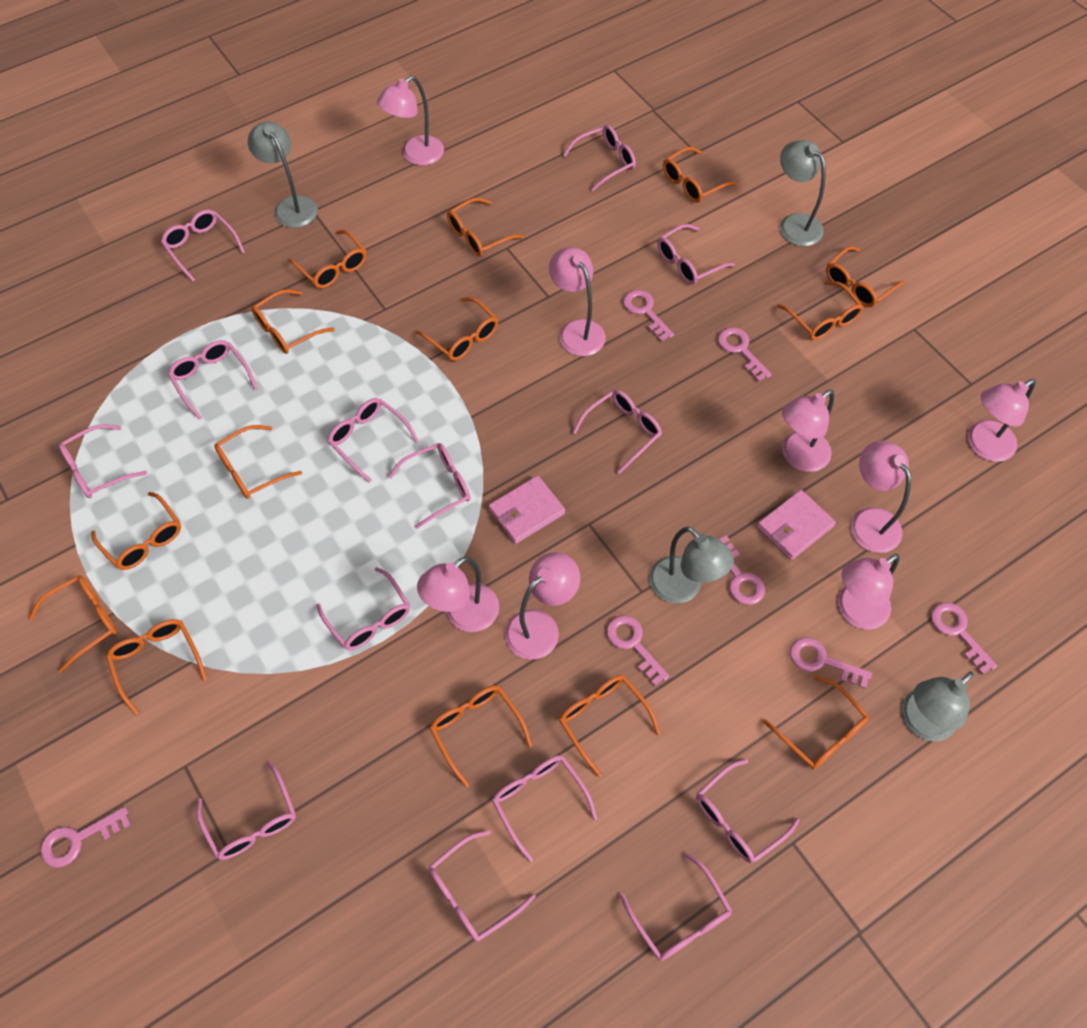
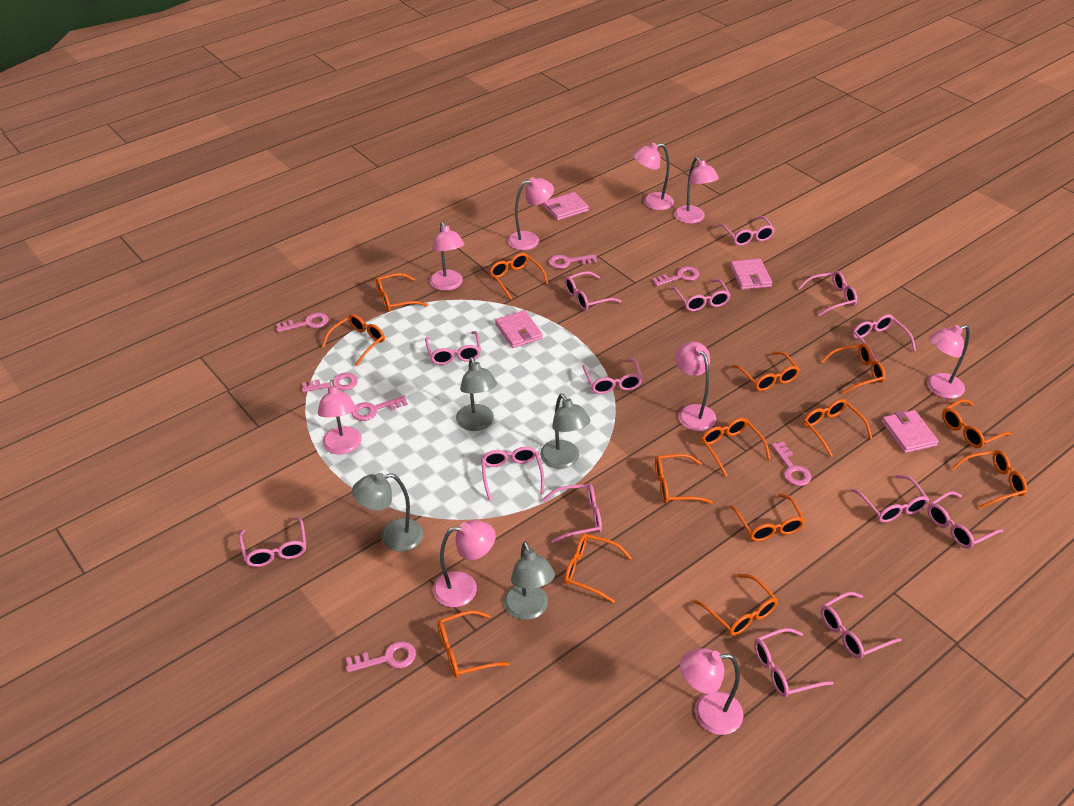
pink lamp: 8 -> 9
pink wallet: 2 -> 4

